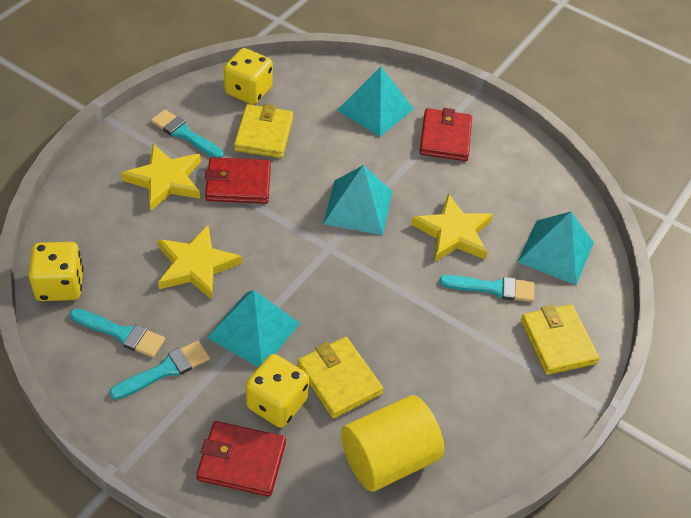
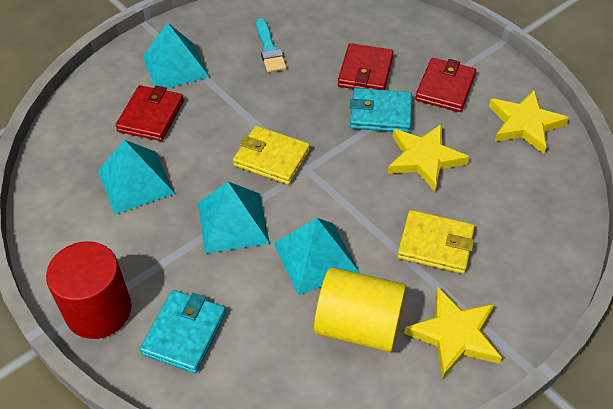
red cylinder: 0 -> 1
turquoise brush: 4 -> 1
turquoise wallet: 0 -> 2
yellow dice: 3 -> 0
yellow wallet: 3 -> 2

